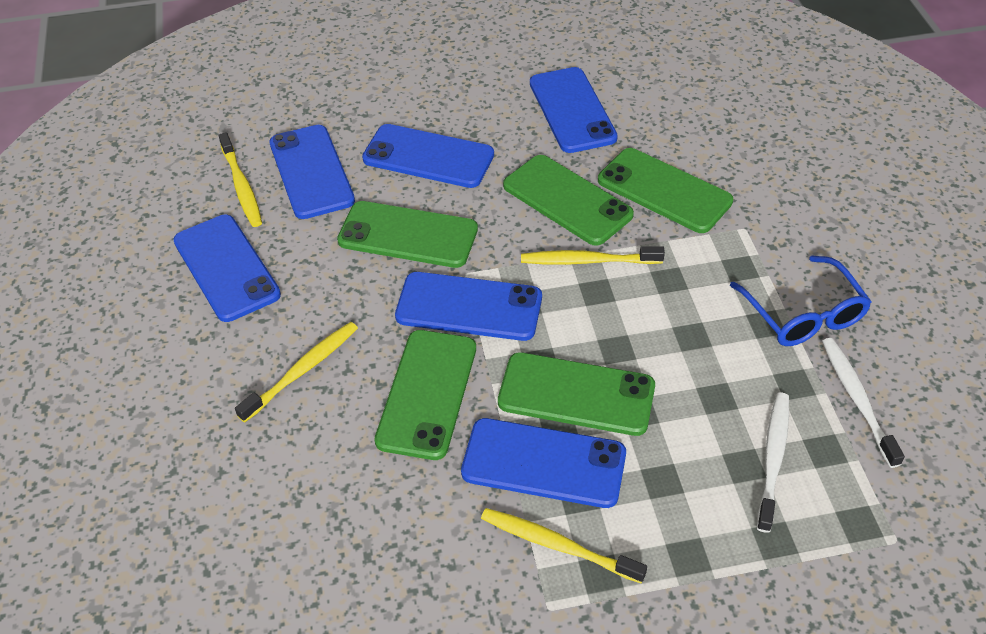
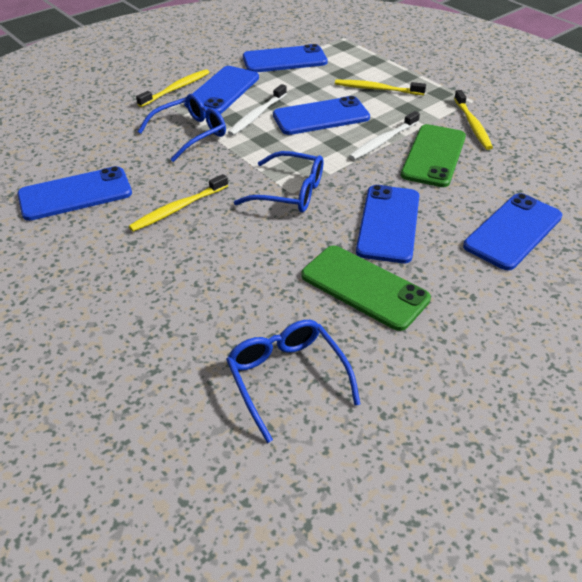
blue glasses: 1 -> 3
green phone: 5 -> 2

